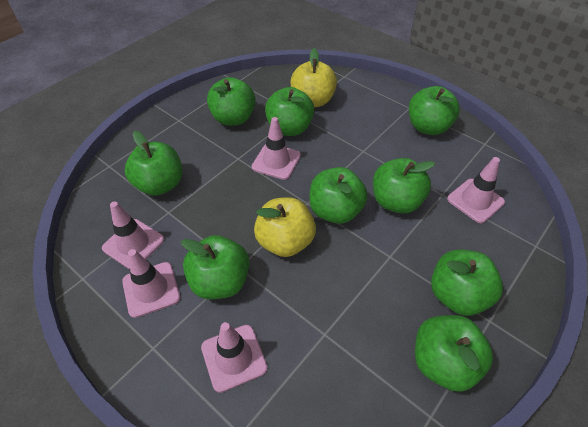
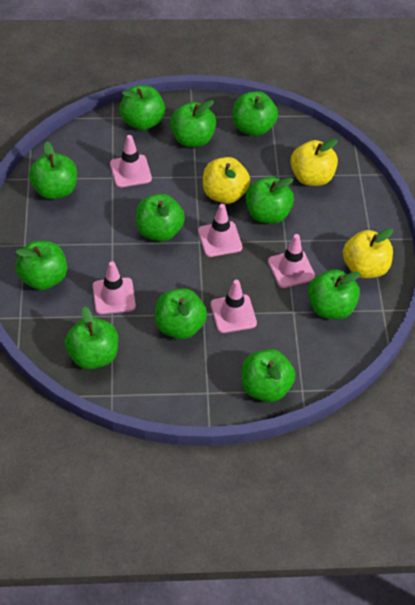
green apple: 9 -> 11
yellow apple: 2 -> 3

